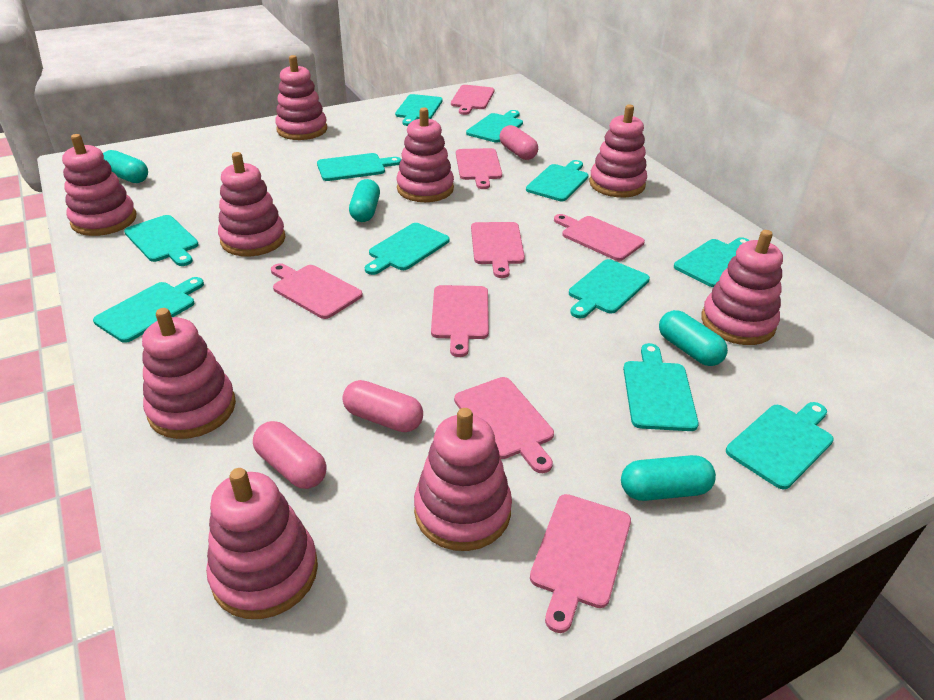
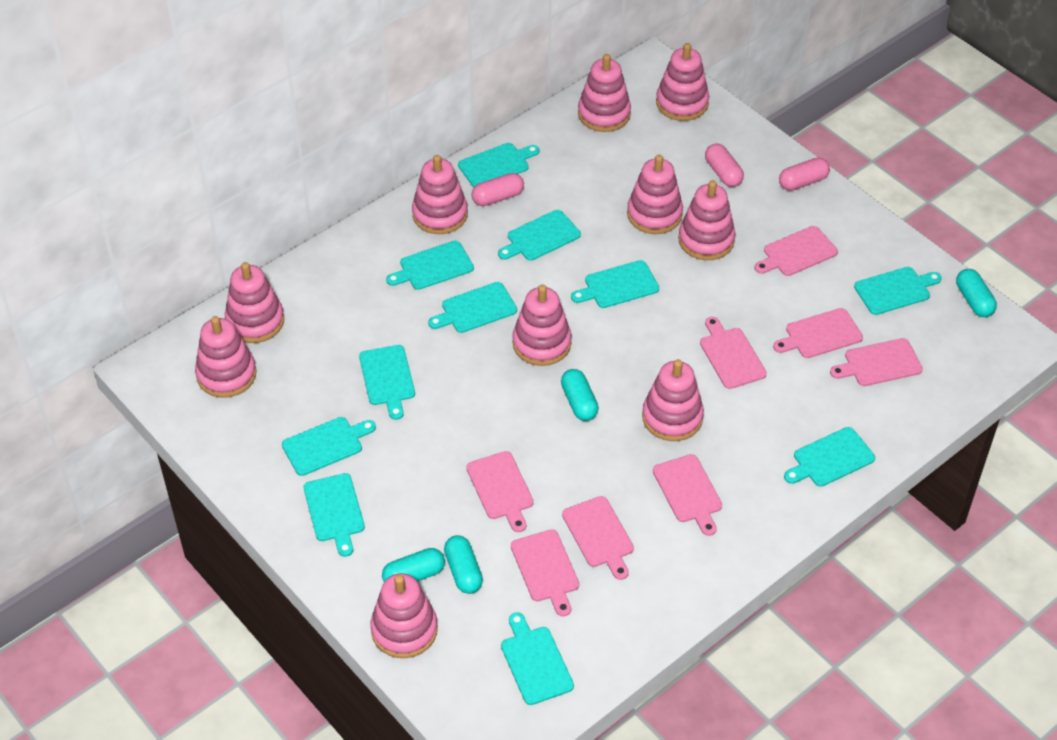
pink stacking toy: 9 -> 10

